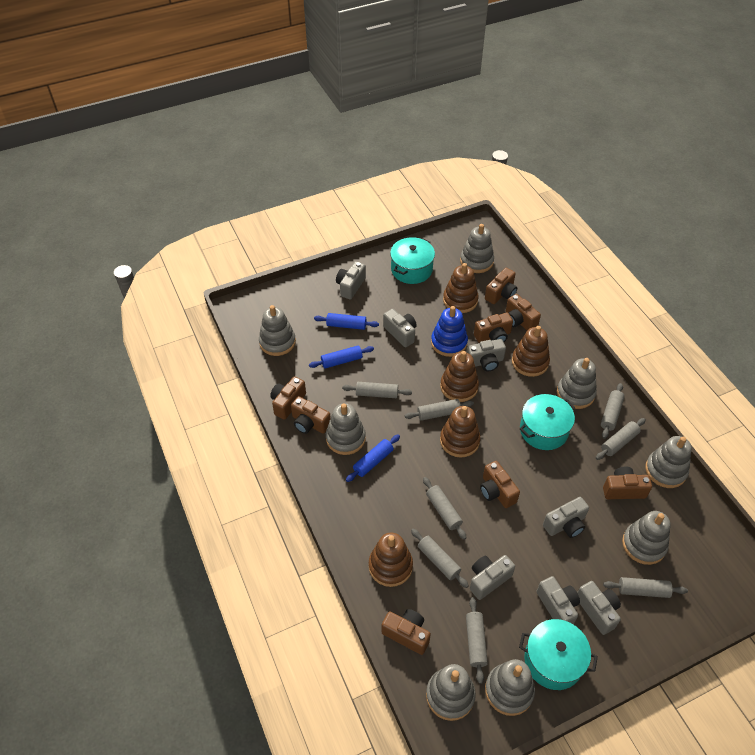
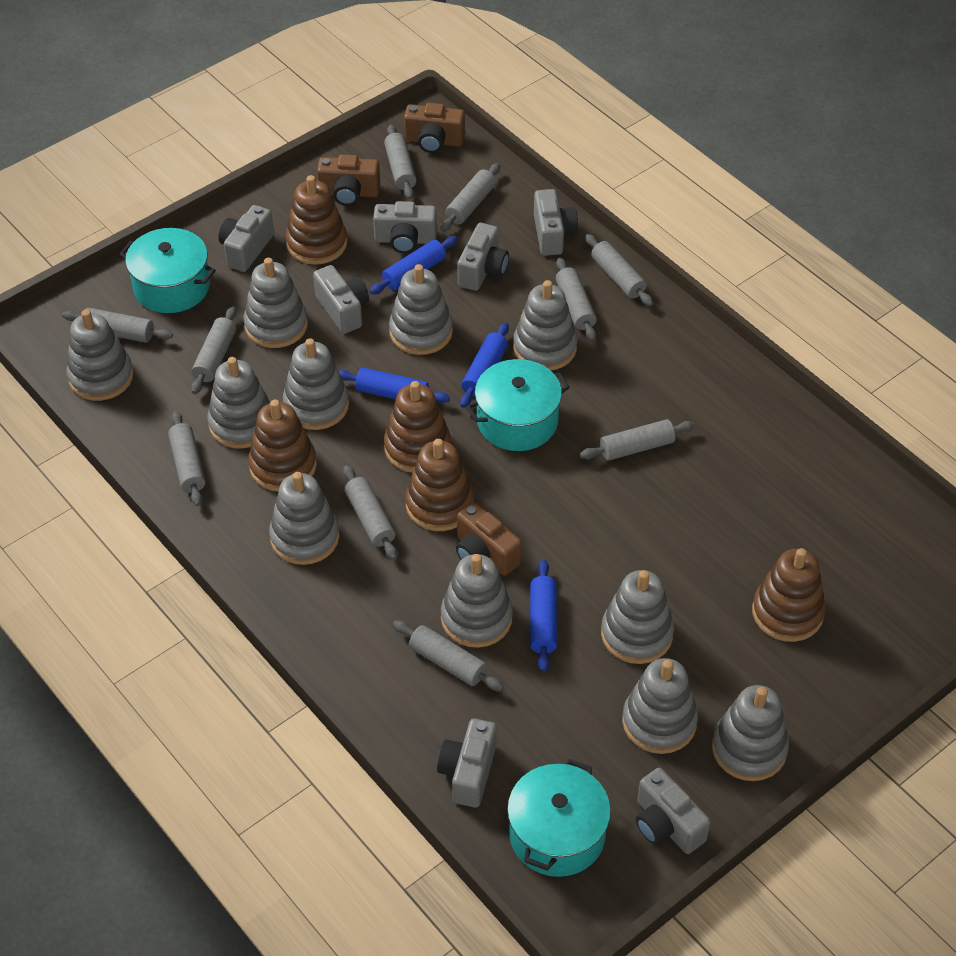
blue rolling pin: 3 -> 4
blue stacking toy: 1 -> 0
brown camera: 8 -> 3
grey rolling pin: 8 -> 10
grey stacking toy: 8 -> 11

